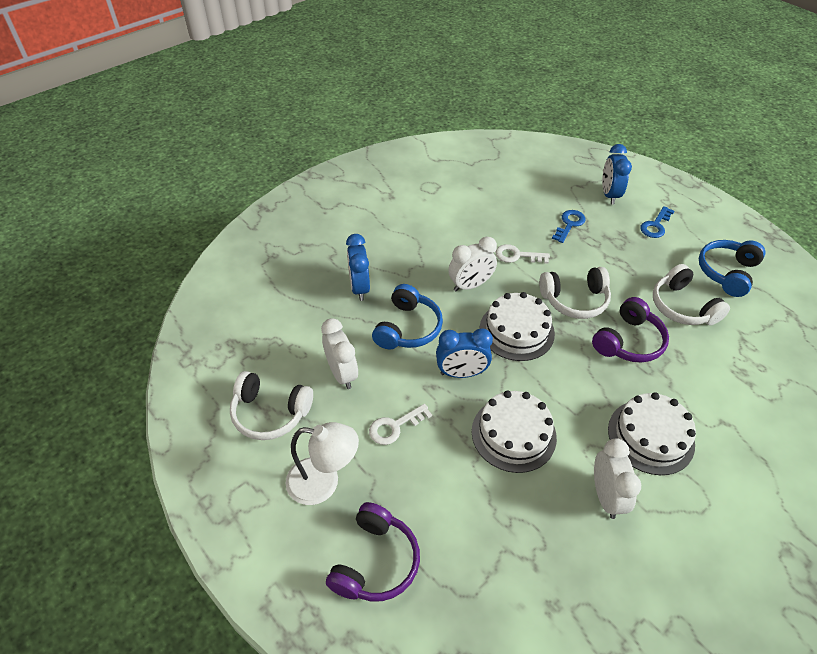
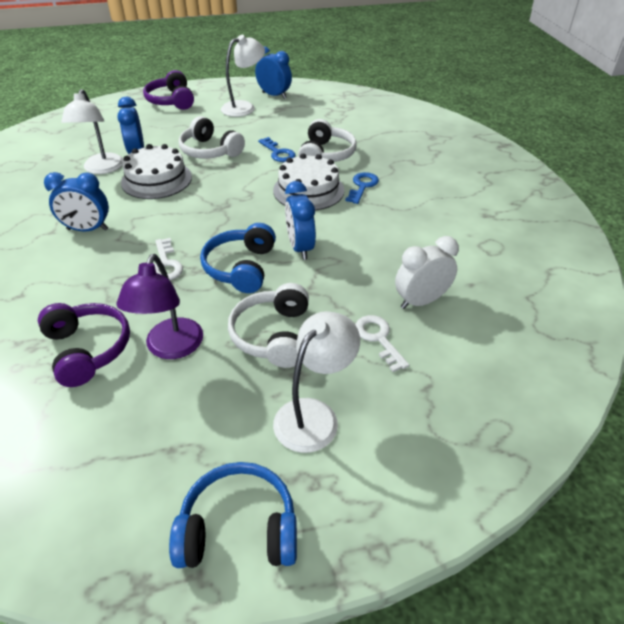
blue clock: 3 -> 4
purple lamp: 0 -> 1
white cake: 3 -> 2
white clock: 3 -> 1
white lamp: 1 -> 3

